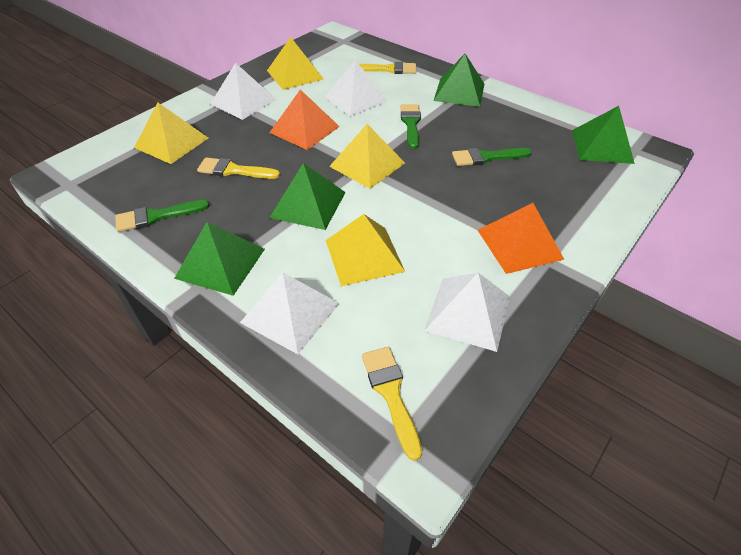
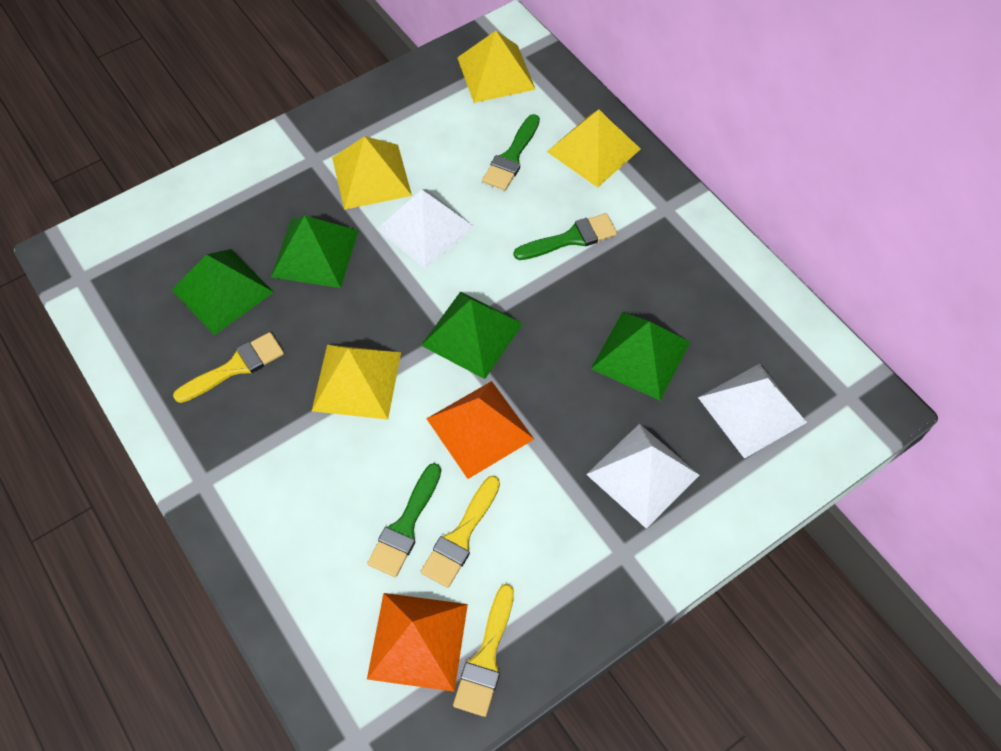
white pyramid: 4 -> 3

